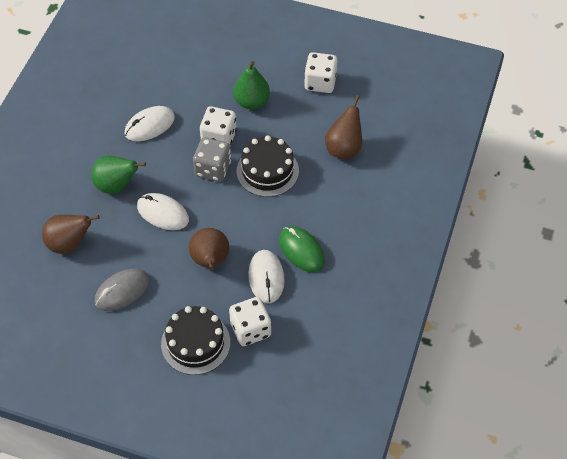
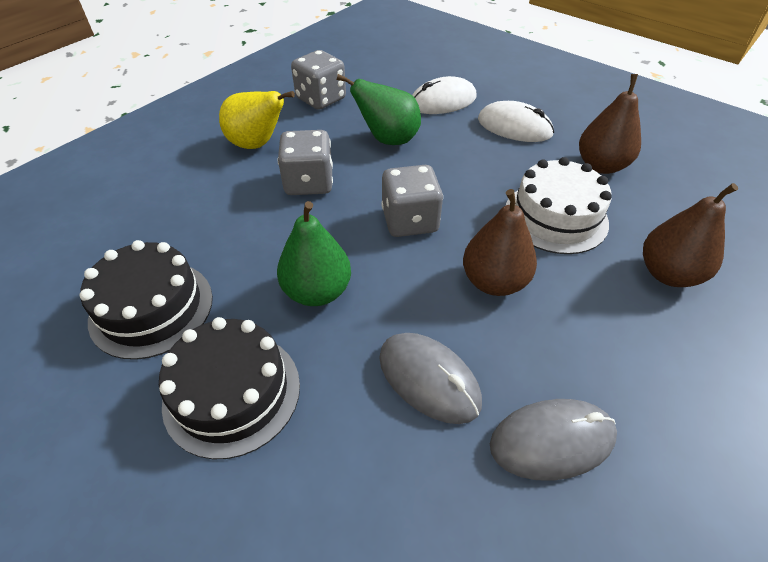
green mouse: 1 -> 0
grey dice: 1 -> 3
grey mouse: 1 -> 2
white cake: 0 -> 1
white dice: 3 -> 0
white mouse: 3 -> 2
yellow pear: 0 -> 1

